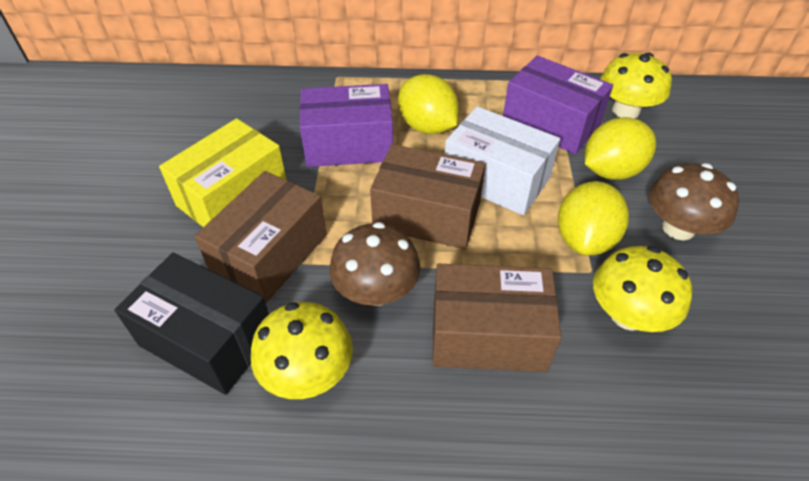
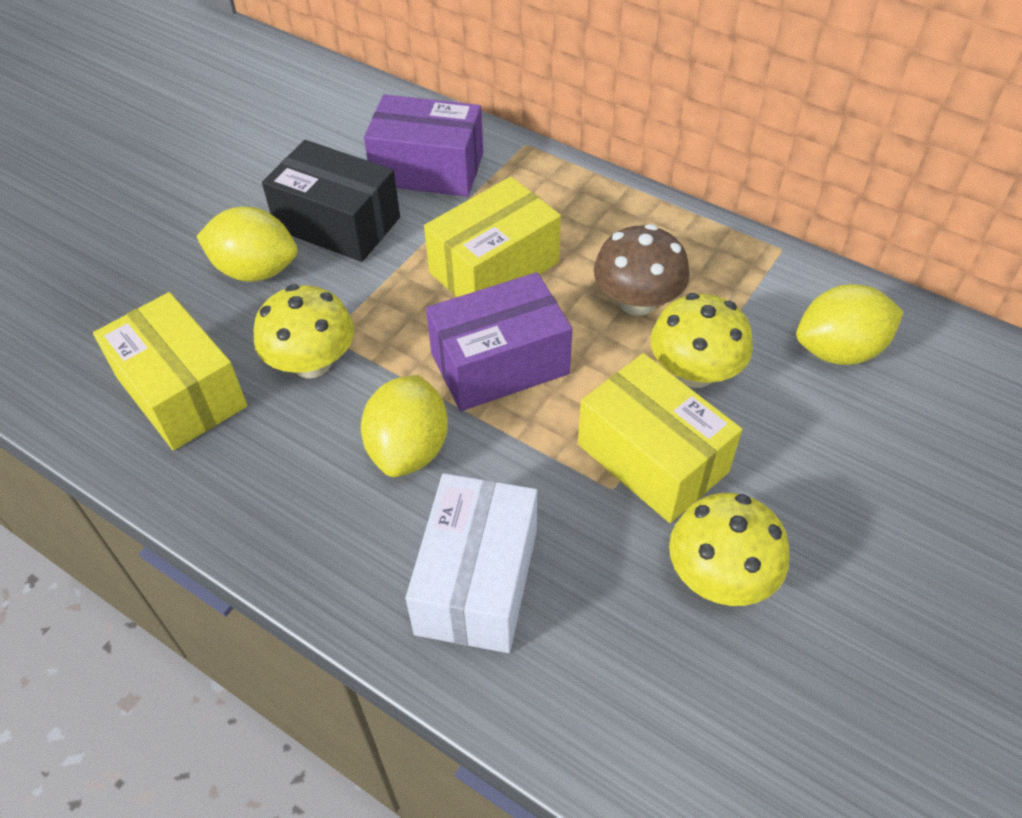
brown box: 3 -> 0
brown mushroom: 2 -> 1
yellow box: 1 -> 3

